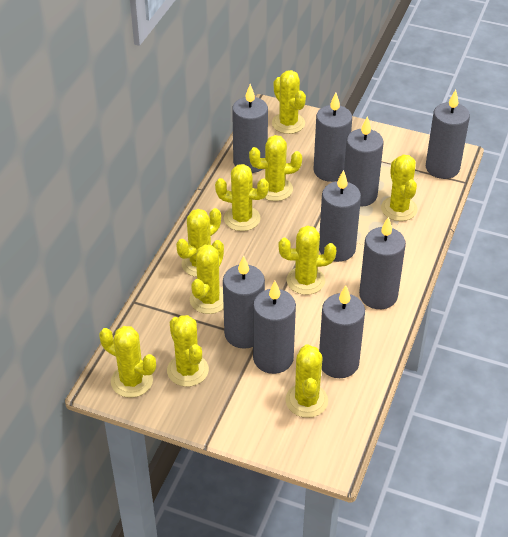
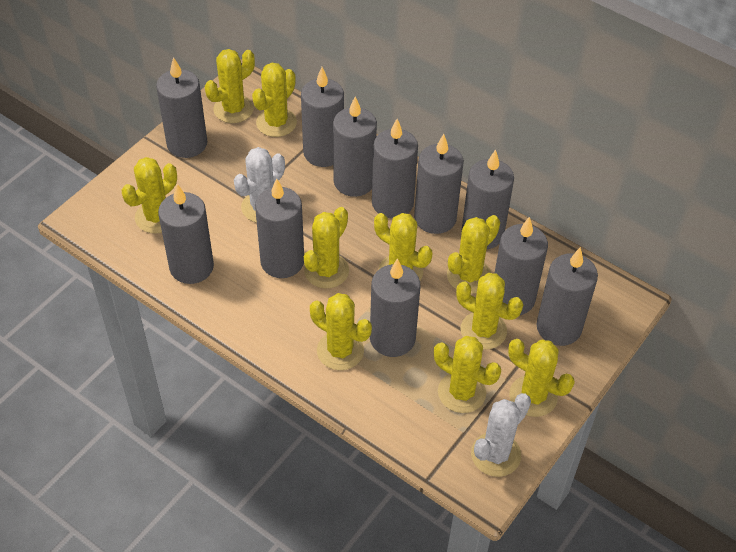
grey candle: 9 -> 11
white cactus: 0 -> 2

